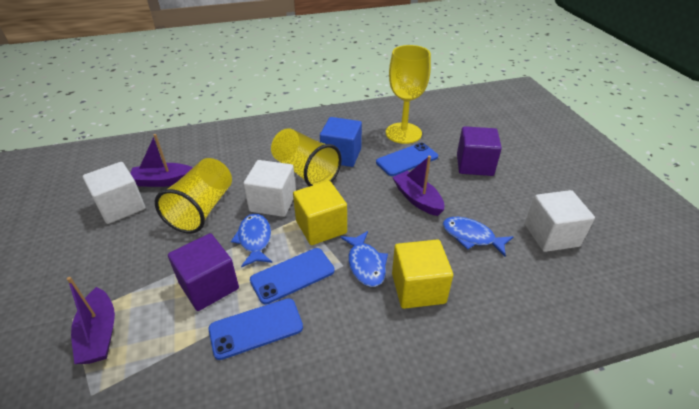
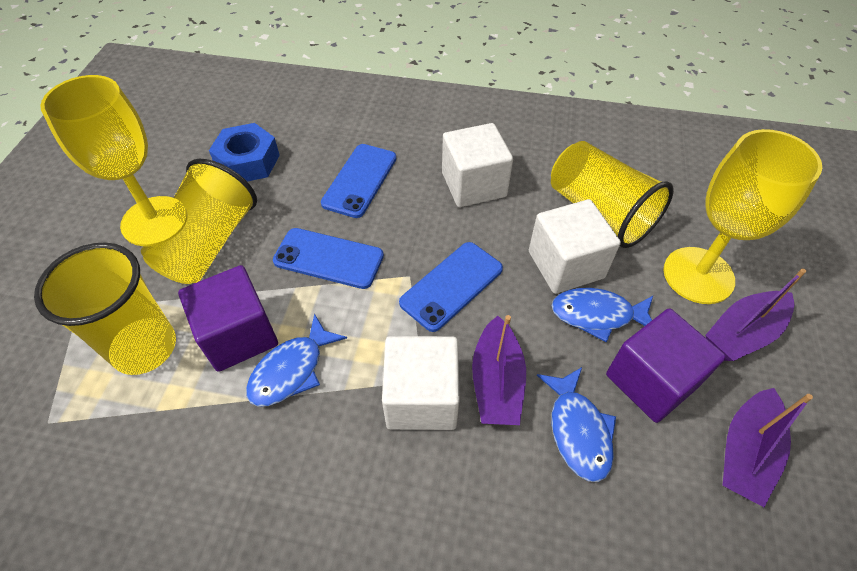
blue cube: 1 -> 0
blue nut: 0 -> 1
yellow cube: 2 -> 0
yellow cup: 2 -> 3
yellow goblet: 1 -> 2

